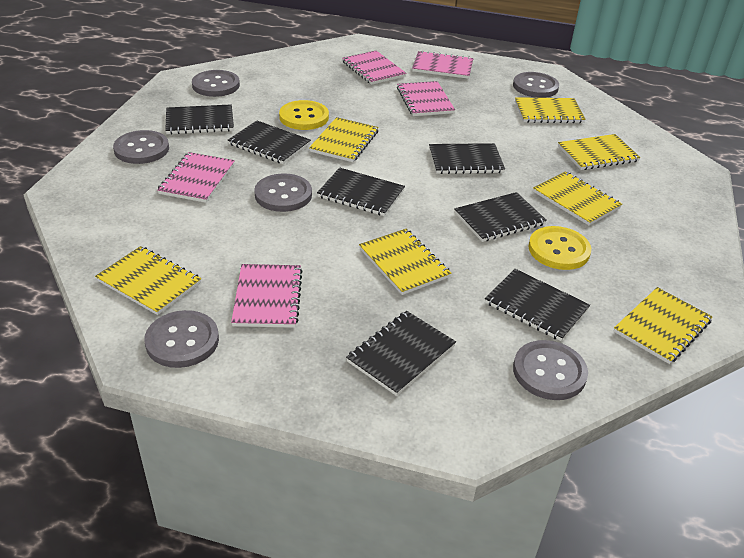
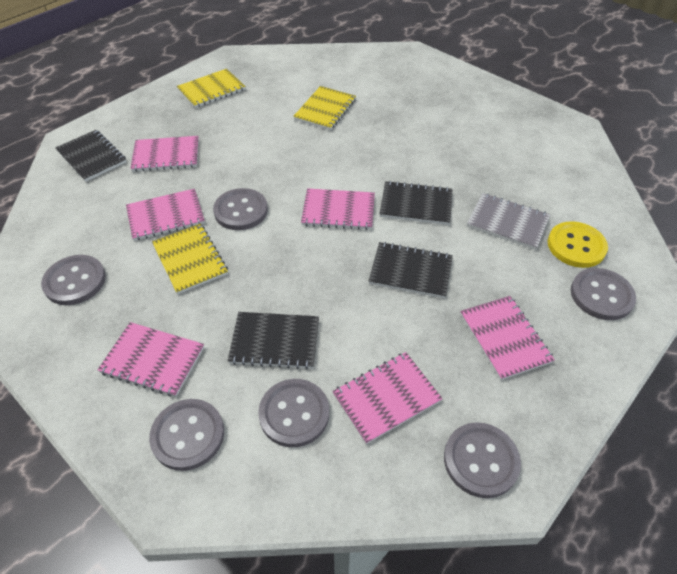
black notebook: 7 -> 4
grey notebook: 0 -> 1
pink notebook: 5 -> 6
yellow button: 2 -> 1
yellow notebook: 7 -> 3

